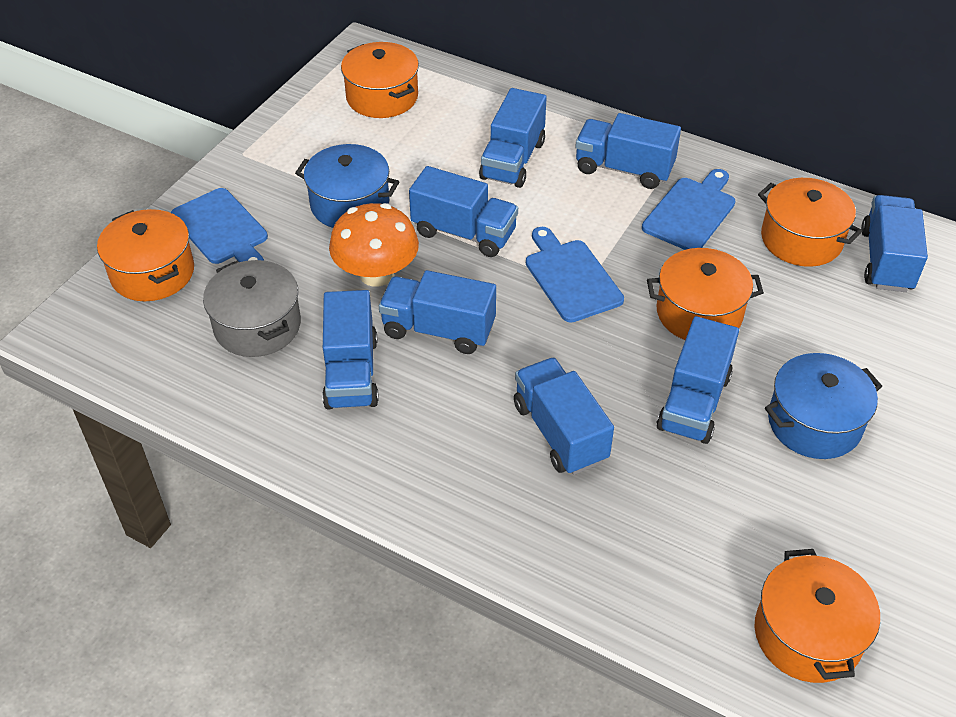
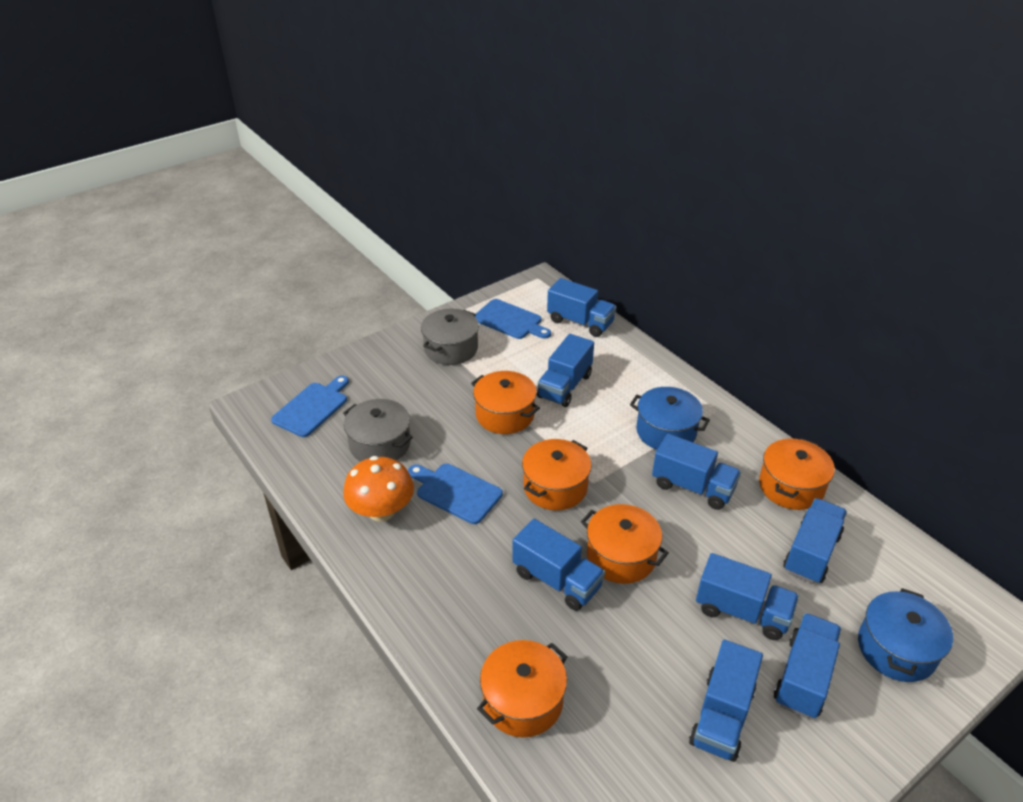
grey pot: 1 -> 2

